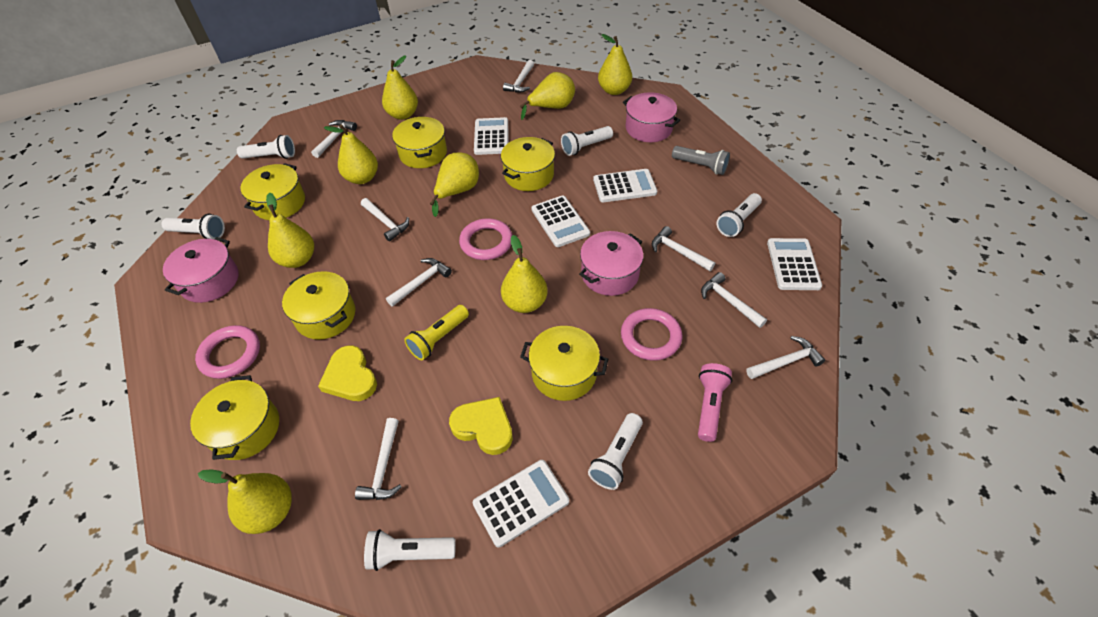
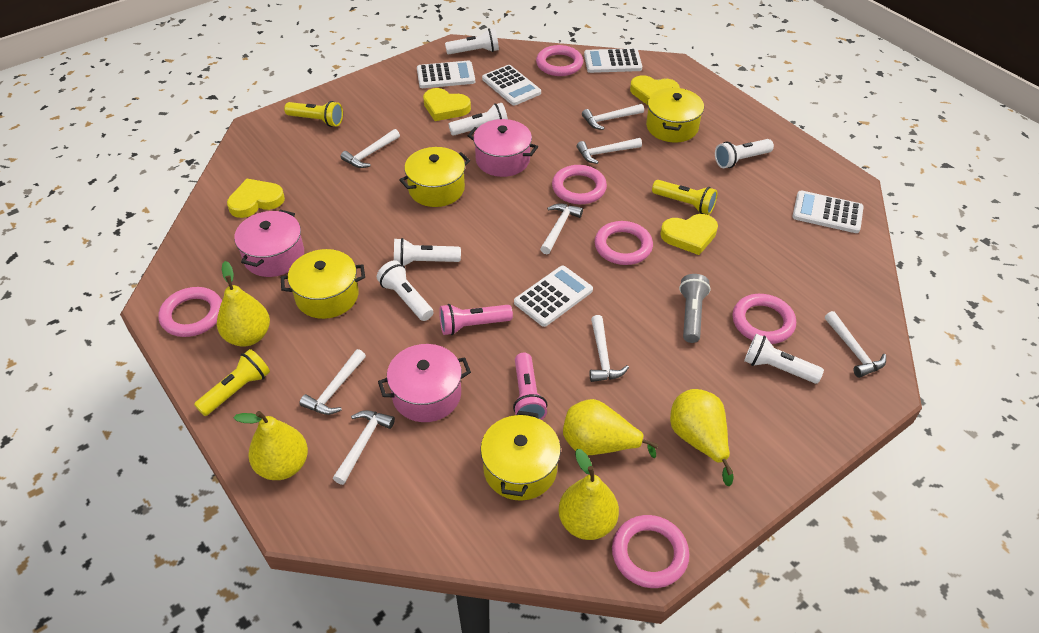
pink flashlight: 1 -> 2
pink ring: 3 -> 6
yellow flashlight: 1 -> 3
yellow heart: 2 -> 4
yellow pear: 8 -> 5
yellow pot: 6 -> 4

